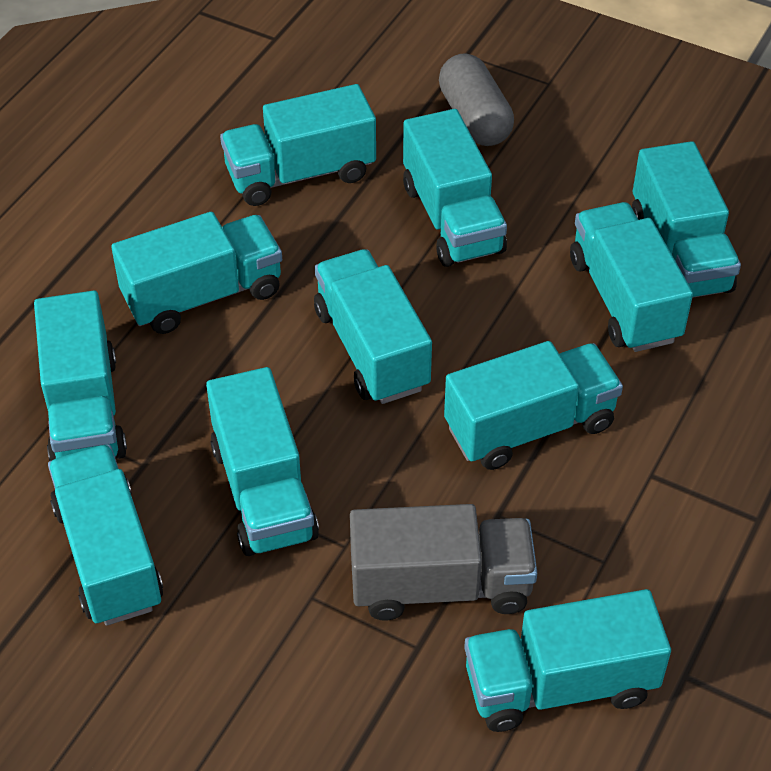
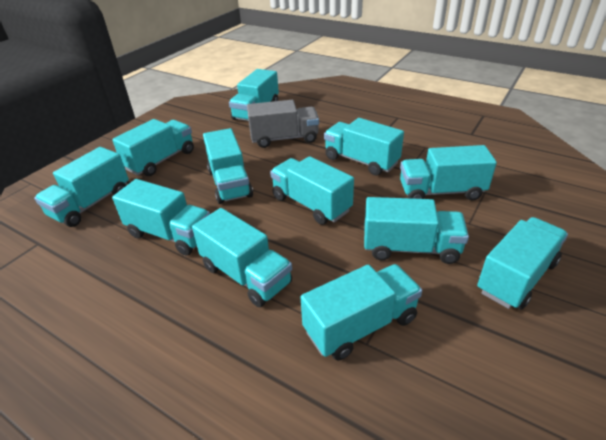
grey capsule: 1 -> 0
turquoise truck: 11 -> 12

